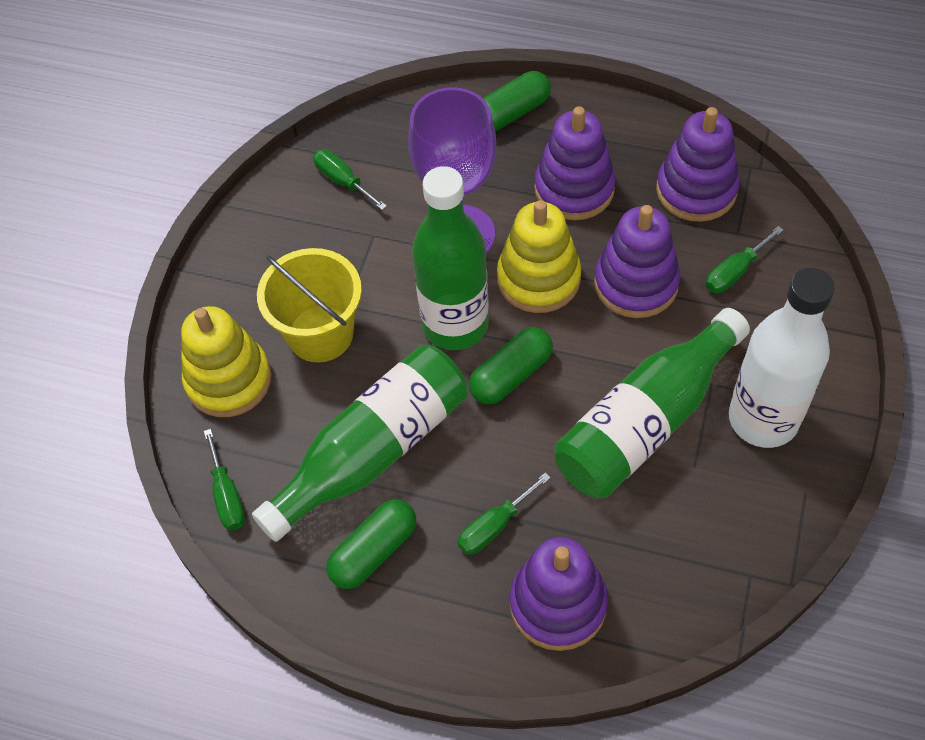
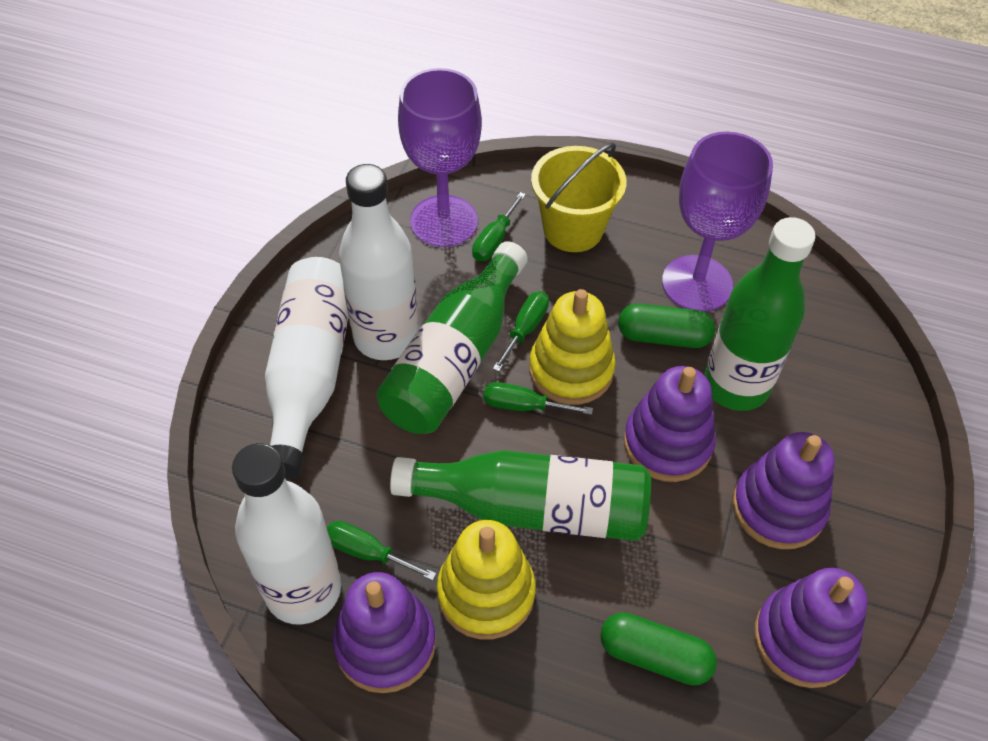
green capsule: 3 -> 2
purple goblet: 1 -> 2
white bottle: 1 -> 3

